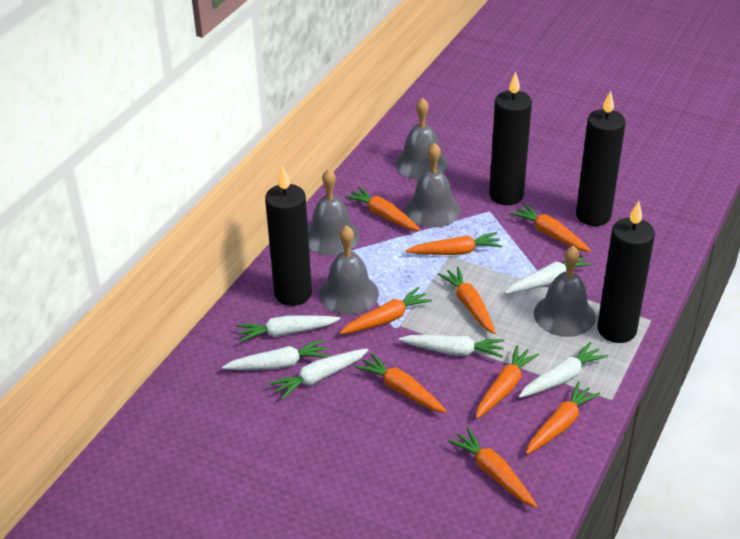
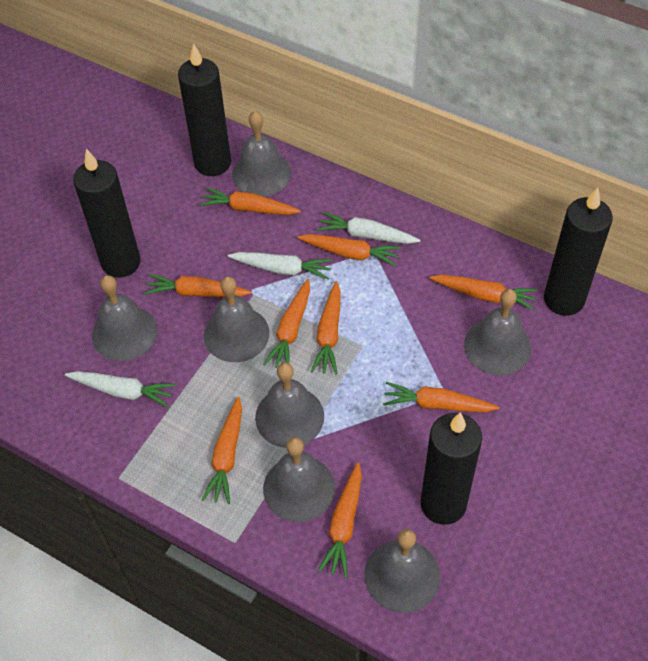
grey bell: 5 -> 7
white carrot: 6 -> 3

